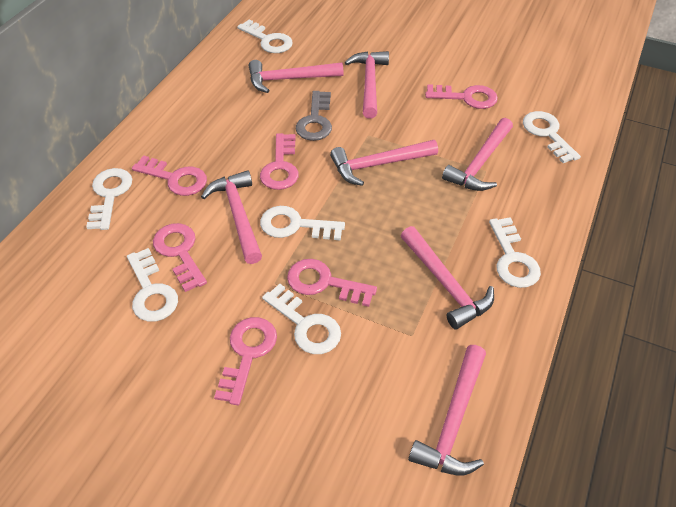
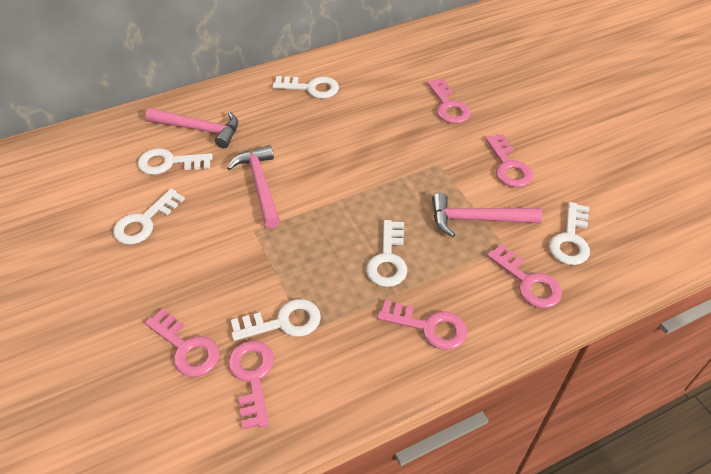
grey key: 1 -> 0
pink hammer: 7 -> 3
white key: 7 -> 6

